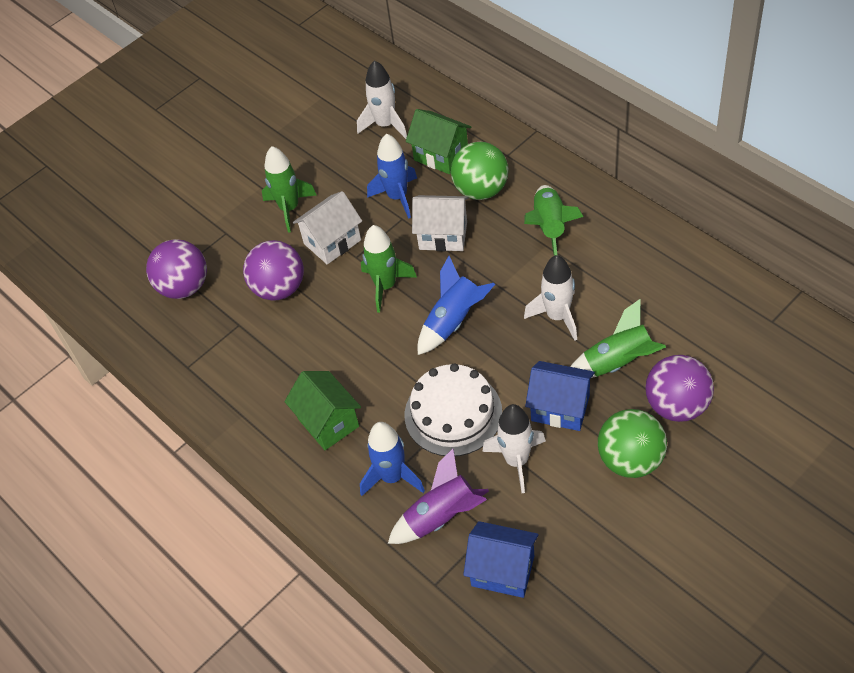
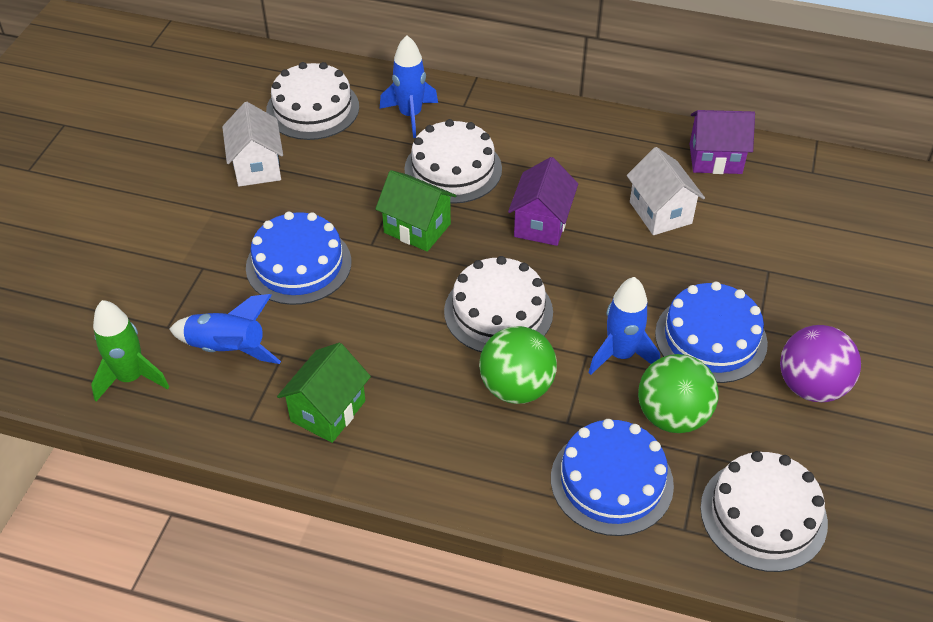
blue cake: 0 -> 3
blue house: 2 -> 0
green rocket: 4 -> 1
purple ball: 3 -> 1
purple house: 0 -> 2
purple rocket: 1 -> 0
white cake: 1 -> 4
white rocket: 3 -> 0

